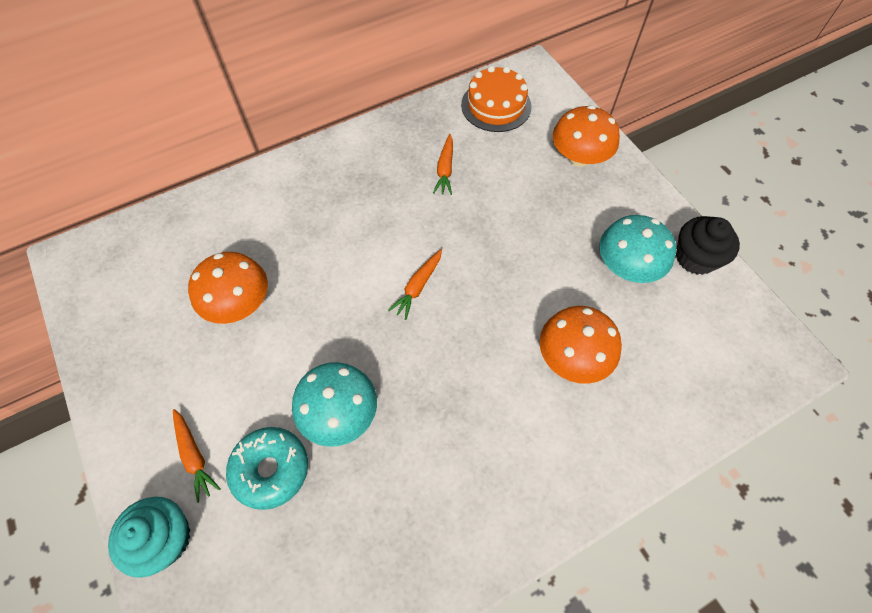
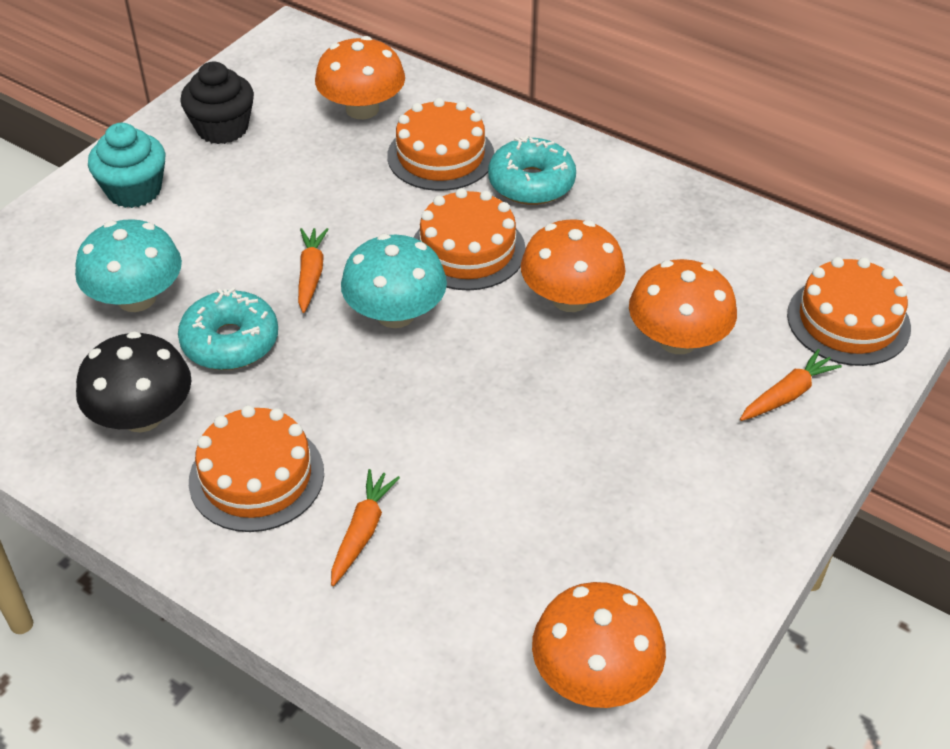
black mushroom: 0 -> 1
orange cake: 1 -> 4
orange mushroom: 3 -> 4
turquoise donut: 1 -> 2

